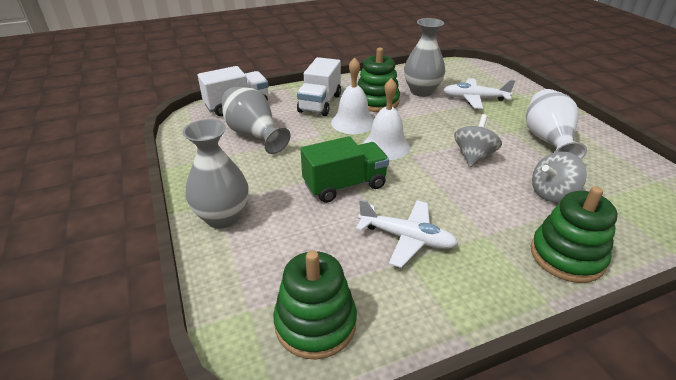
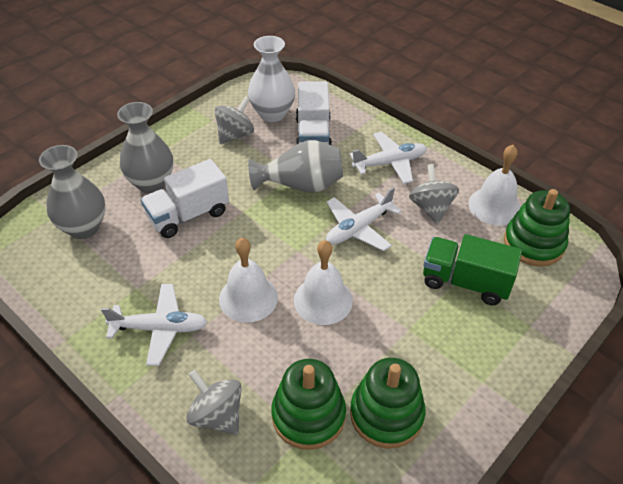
grey spinning top: 2 -> 3
white bell: 2 -> 3
white plane: 2 -> 3

